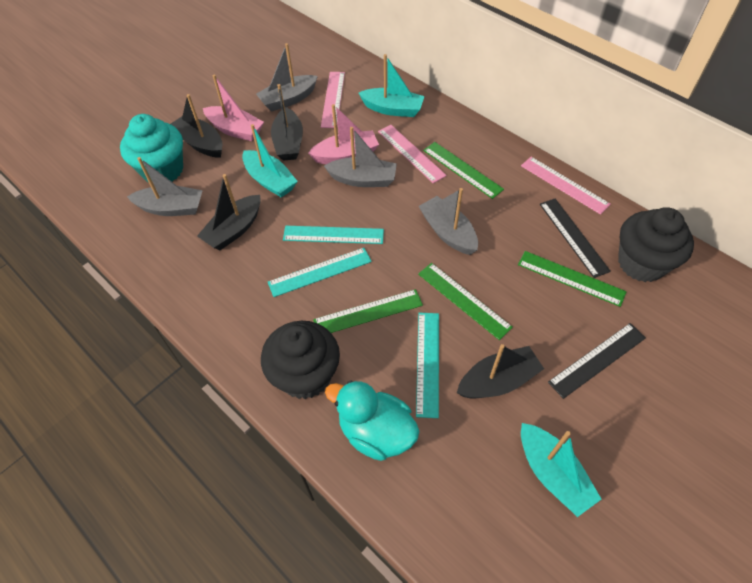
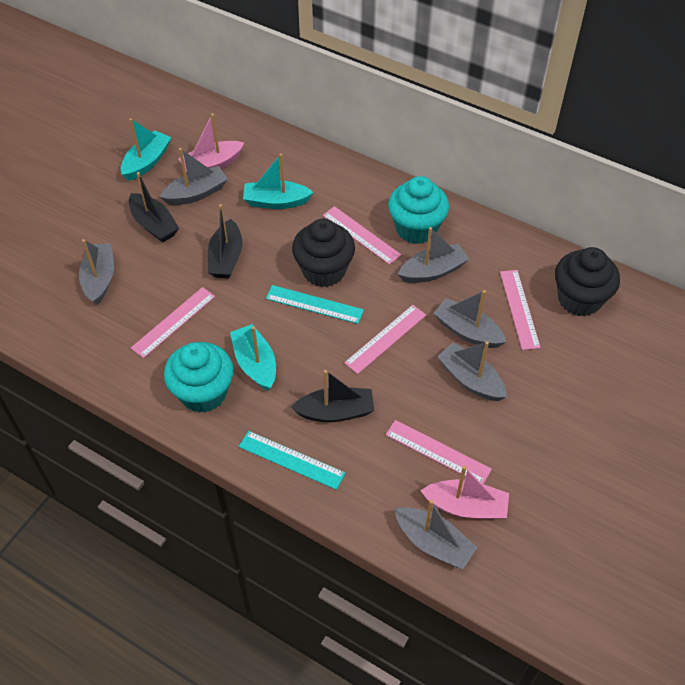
black boat: 4 -> 3
black ruler: 2 -> 0
green ruler: 4 -> 0
grey boat: 4 -> 6
pink ruler: 3 -> 5
turquoise cupcake: 1 -> 2
turquoise duck: 1 -> 0
turquoise ruler: 3 -> 2

